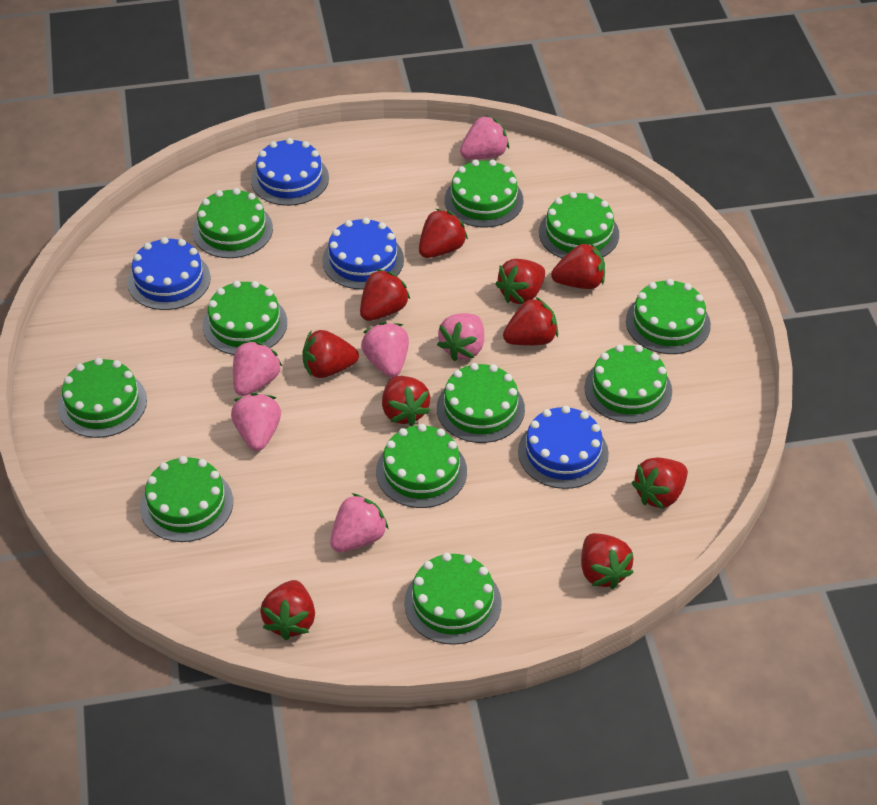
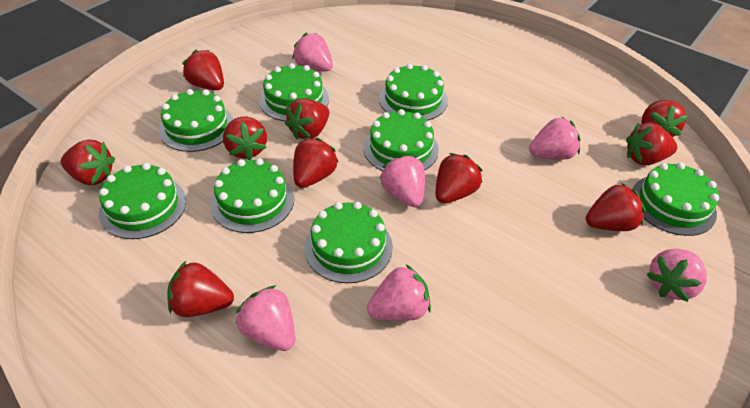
blue cake: 4 -> 0
green cake: 11 -> 8

